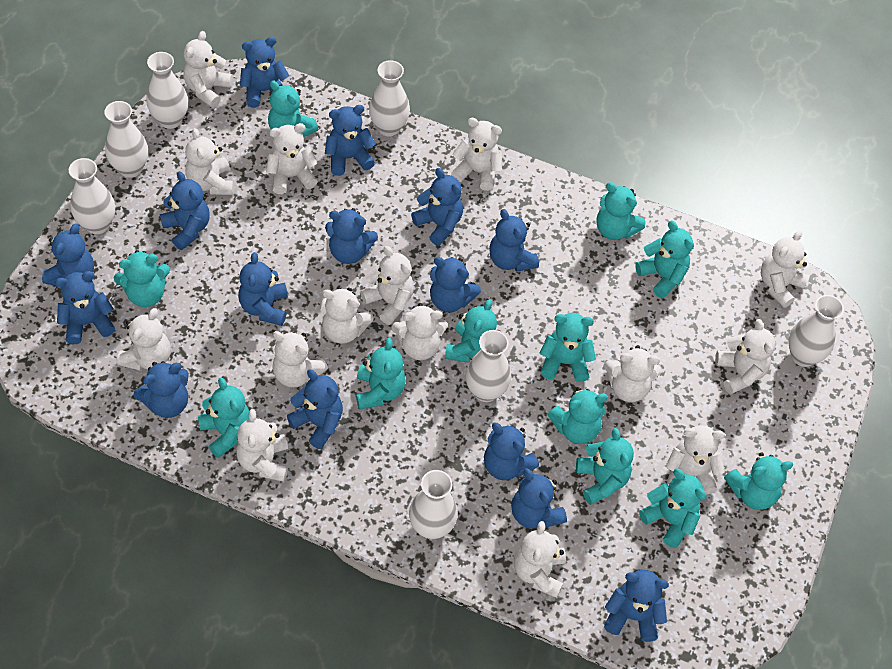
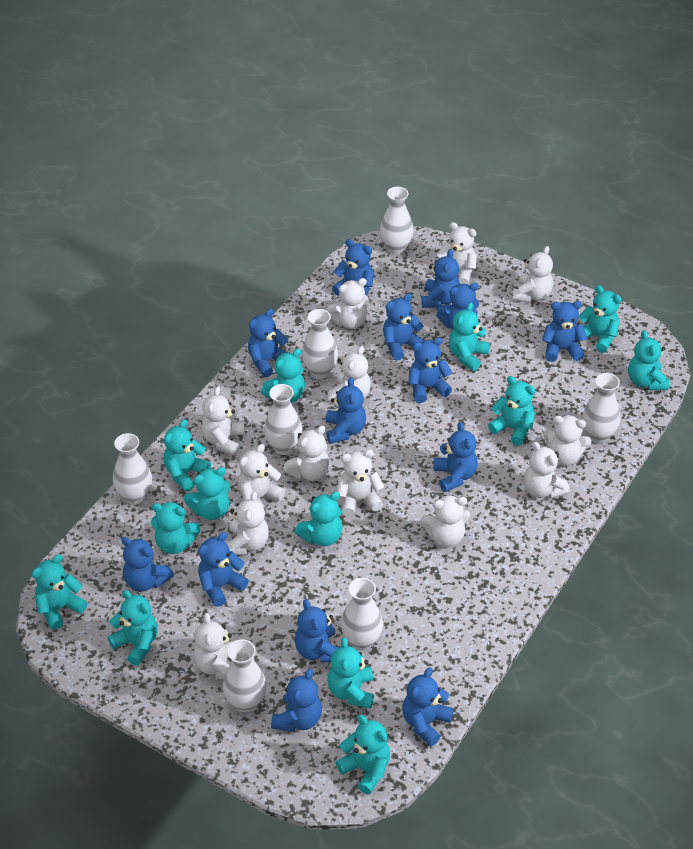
blue teddy bear: 15 -> 14
turquoise teddy bear: 12 -> 13
white teddy bear: 15 -> 13

